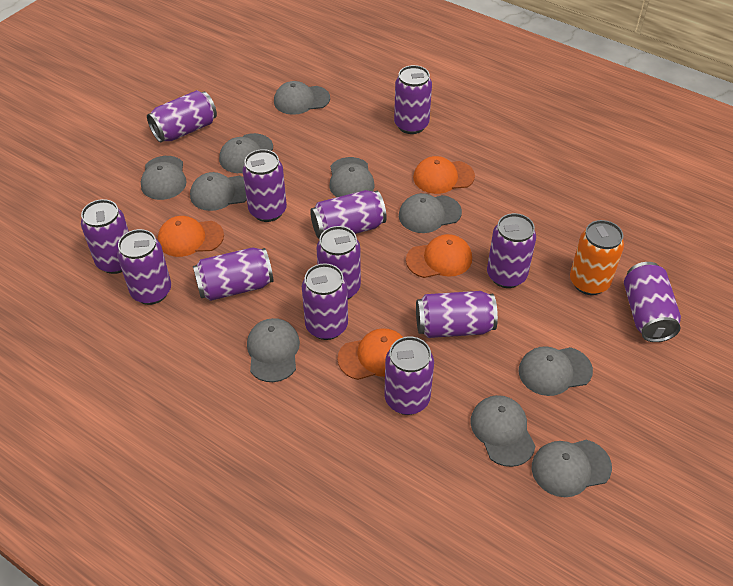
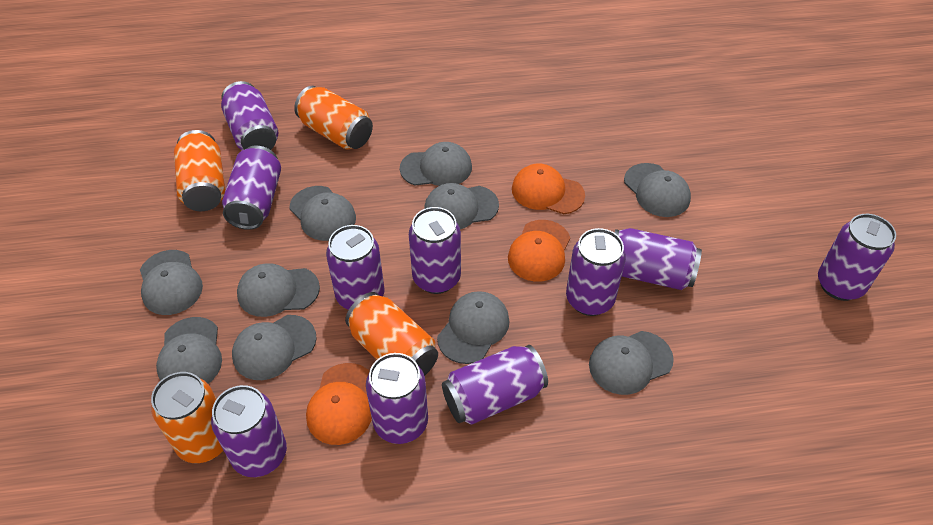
orange can: 1 -> 4
orange cap: 4 -> 3
purple can: 13 -> 10

